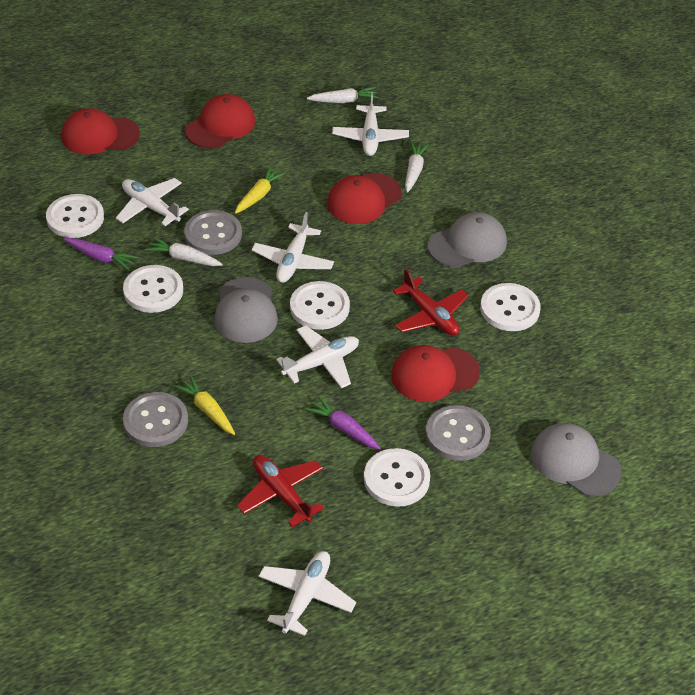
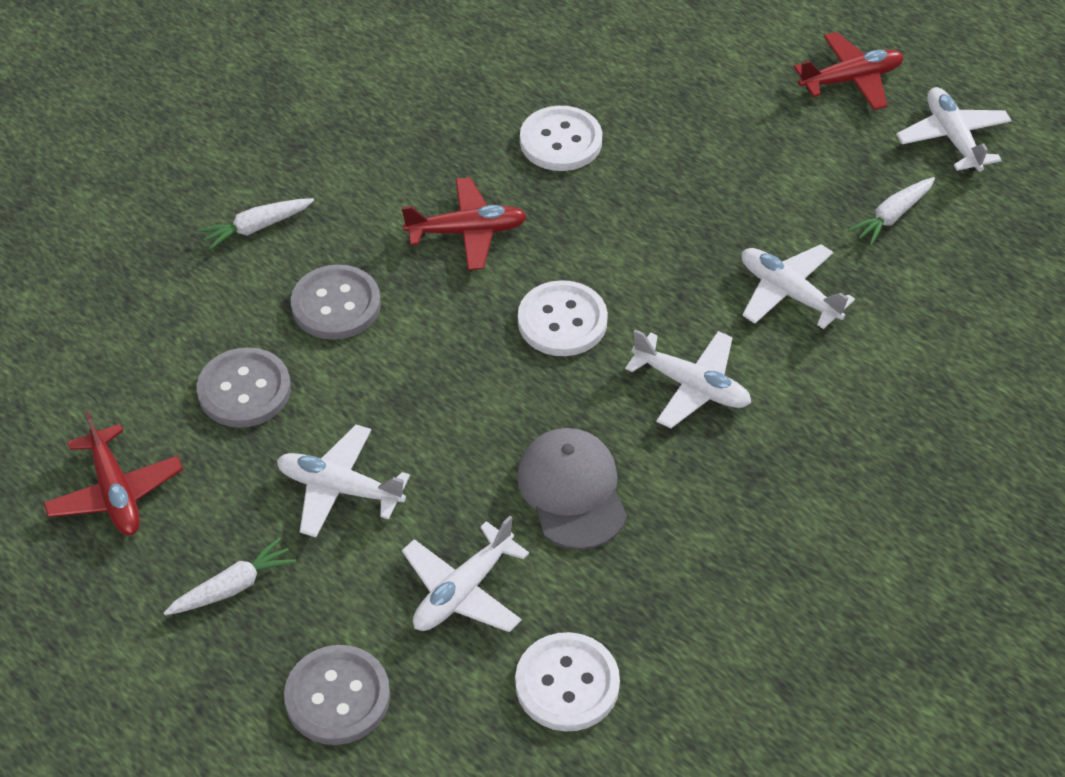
grey cap: 3 -> 1
purple carrot: 2 -> 0
red cap: 4 -> 0
red plane: 2 -> 3
white button: 5 -> 3
yellow carrot: 2 -> 0

